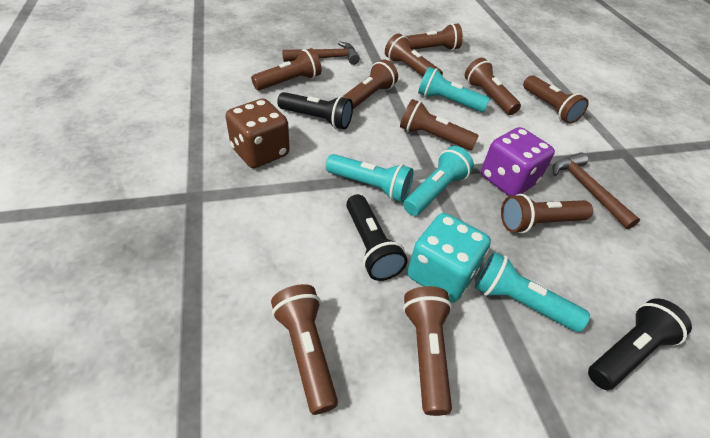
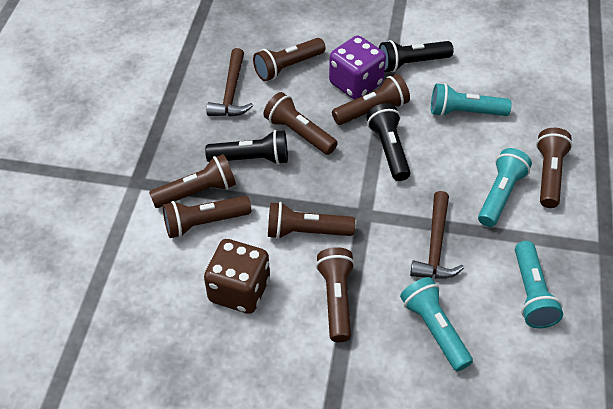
brown flashlight: 10 -> 8
turquoise dice: 1 -> 0

